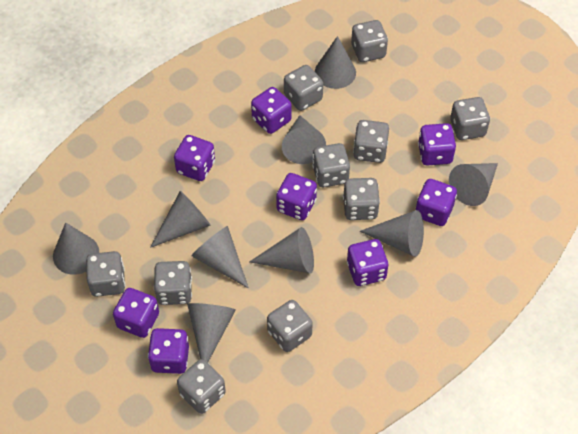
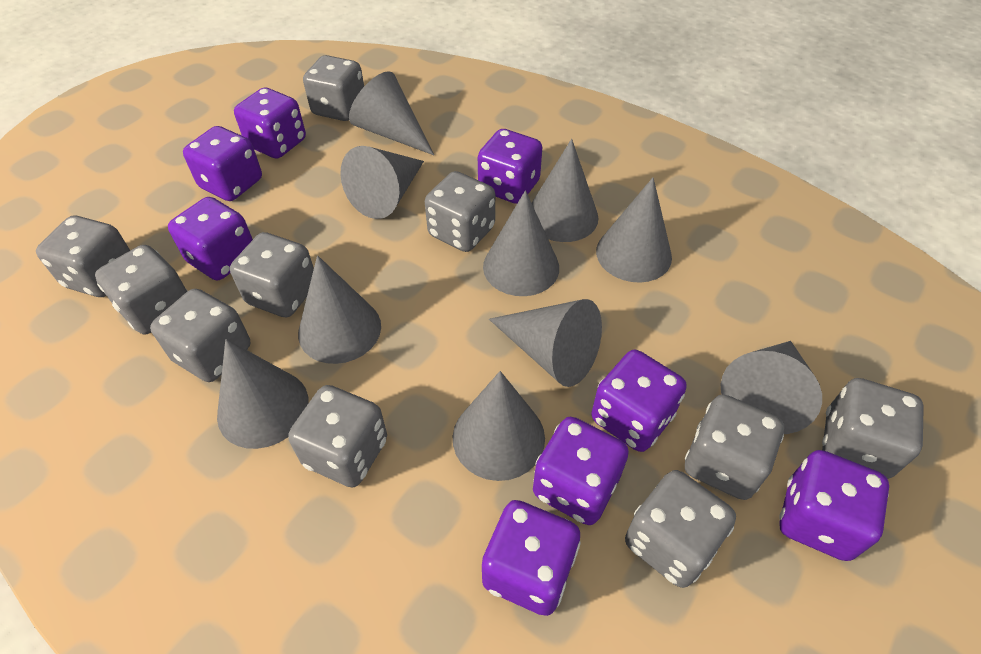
grey cone: 9 -> 10

